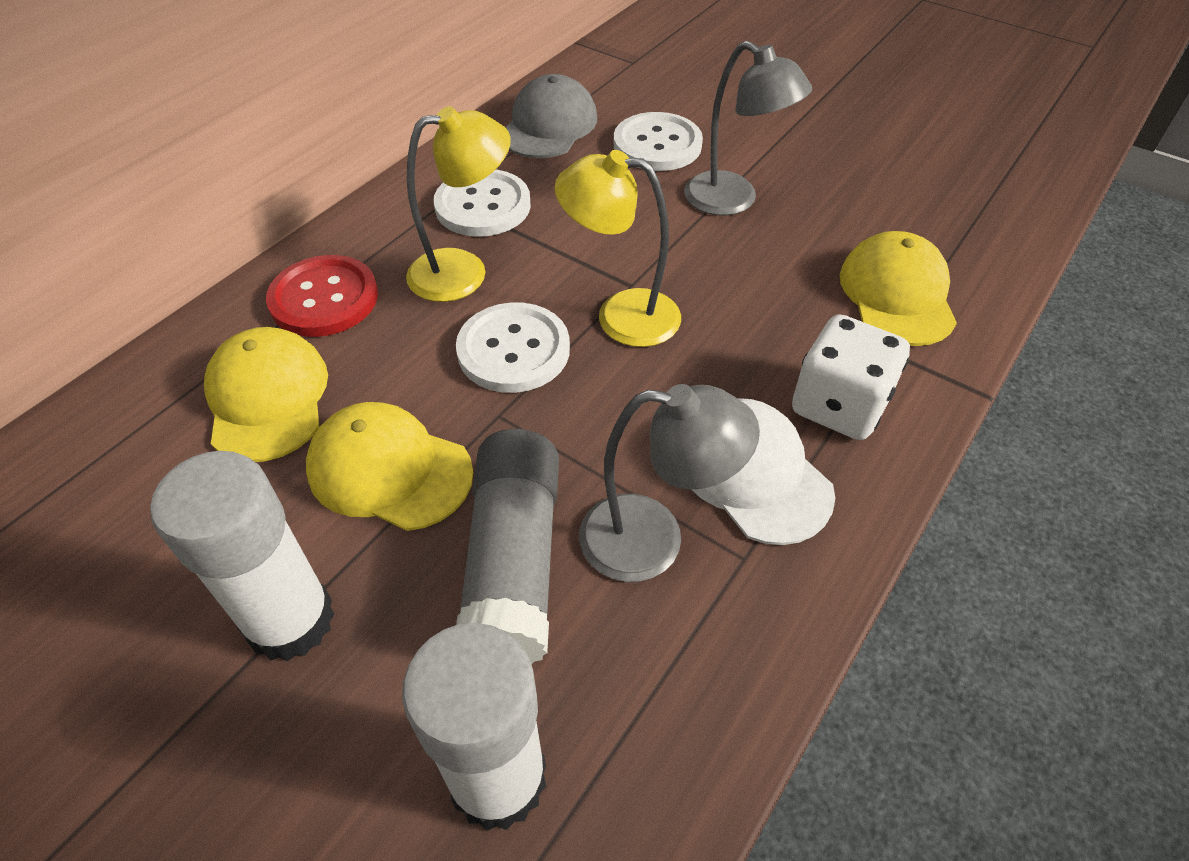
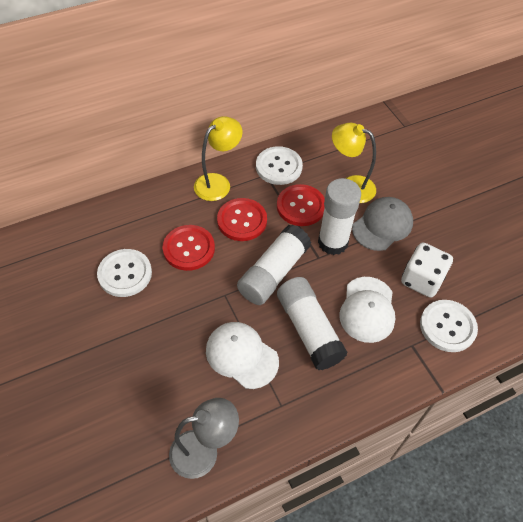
grey glue stick: 1 -> 0
grey lamp: 2 -> 1
red button: 1 -> 3
white cap: 1 -> 2
white glue stick: 2 -> 3
yellow cap: 3 -> 0

